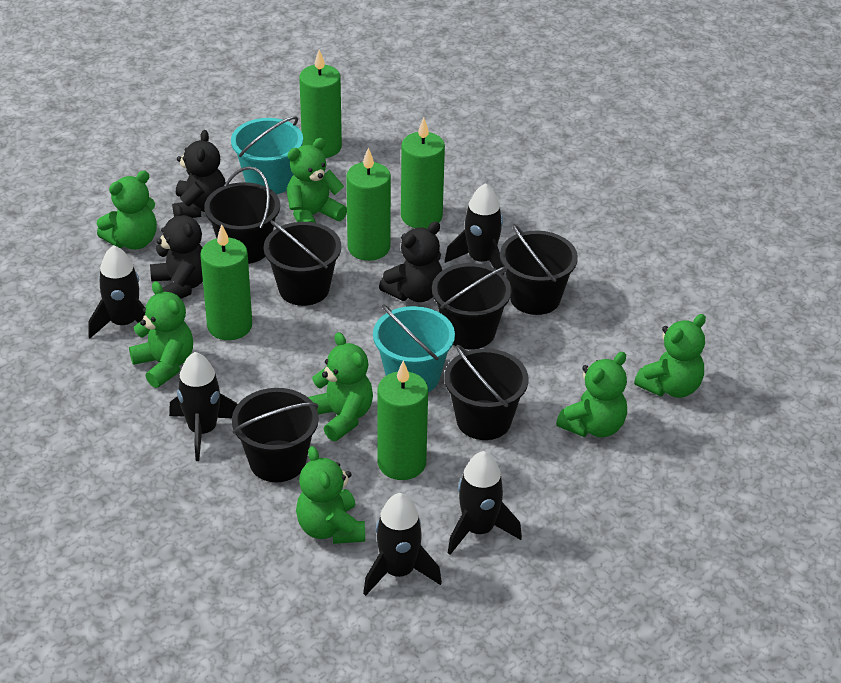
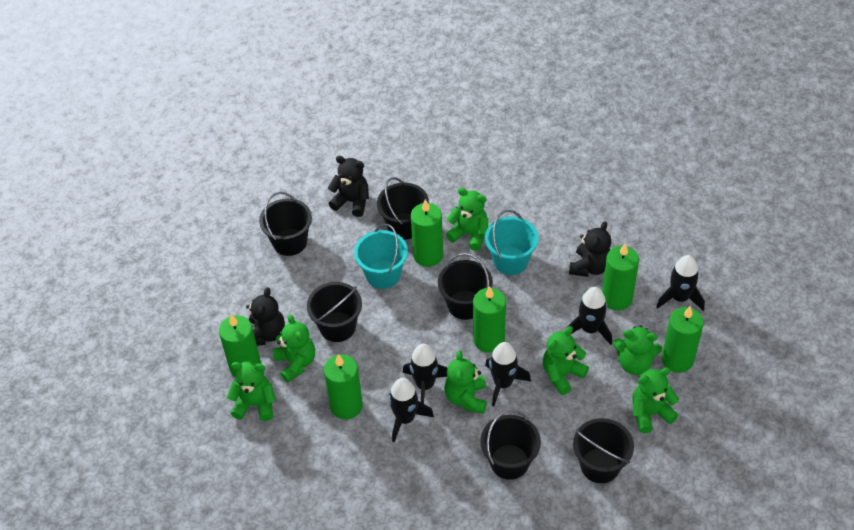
green candle: 5 -> 6

